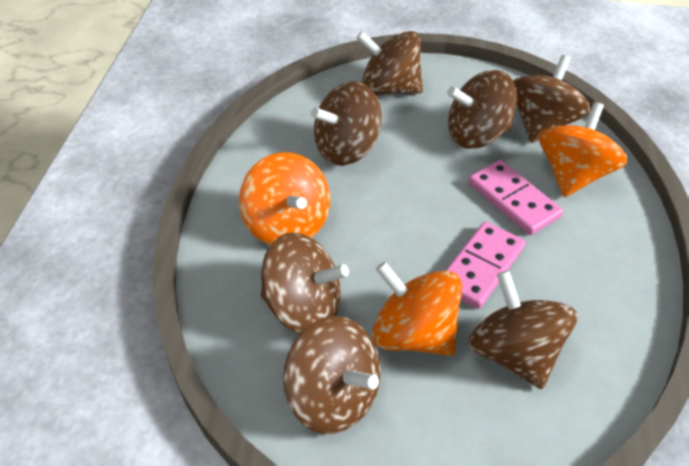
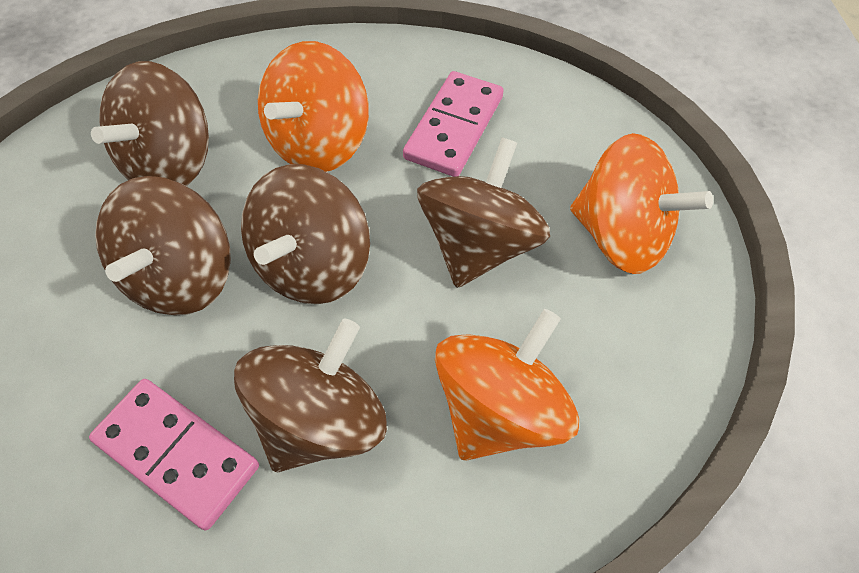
brown spinning top: 7 -> 5

